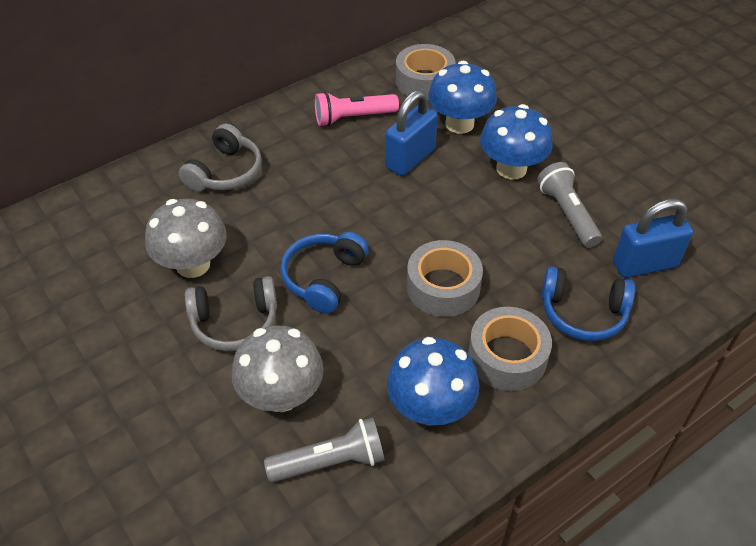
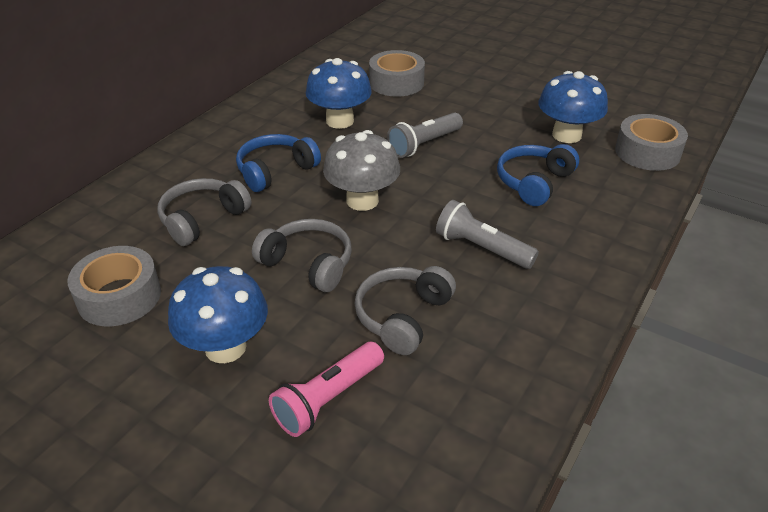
blue padlock: 2 -> 0
grey headphones: 2 -> 3
grey mushroom: 2 -> 1

